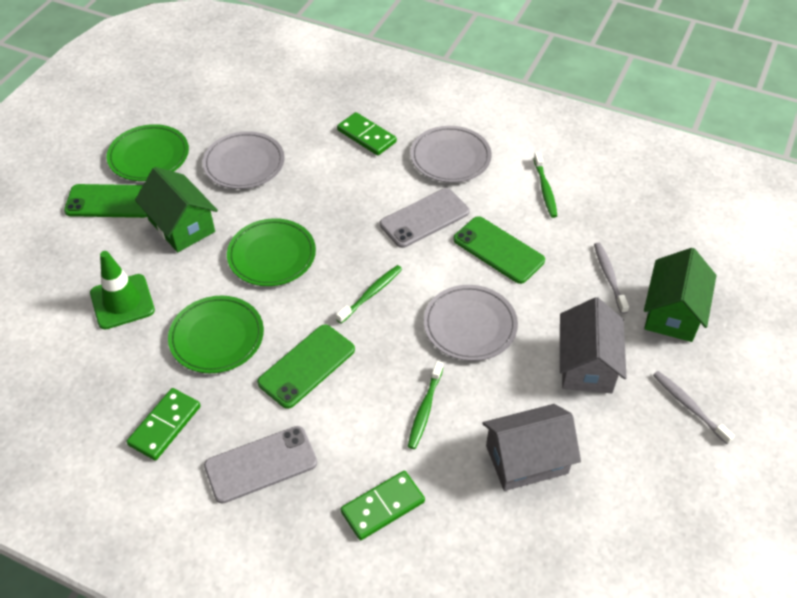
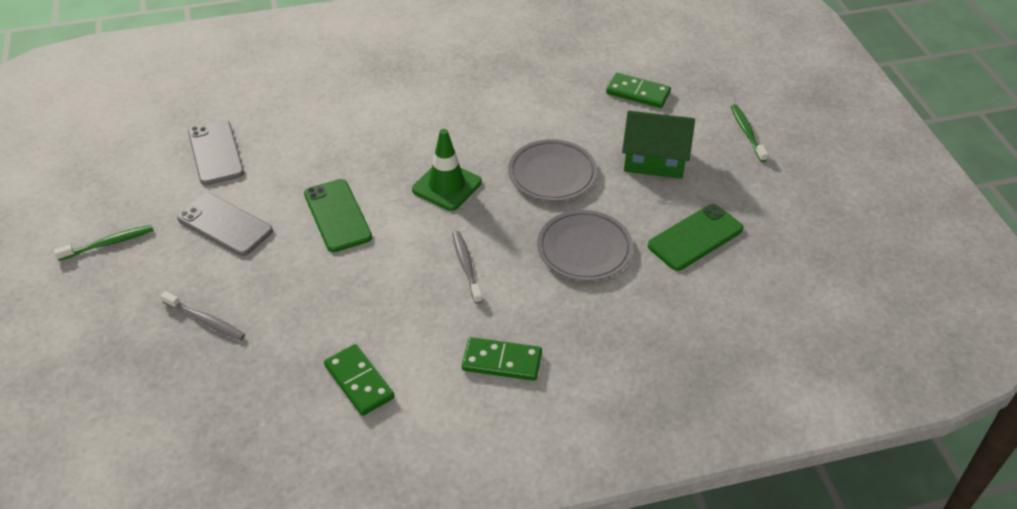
green house: 2 -> 1
green phone: 3 -> 2
green plate: 3 -> 0
green toothbrush: 3 -> 2
grey house: 2 -> 0
grey plate: 3 -> 2

